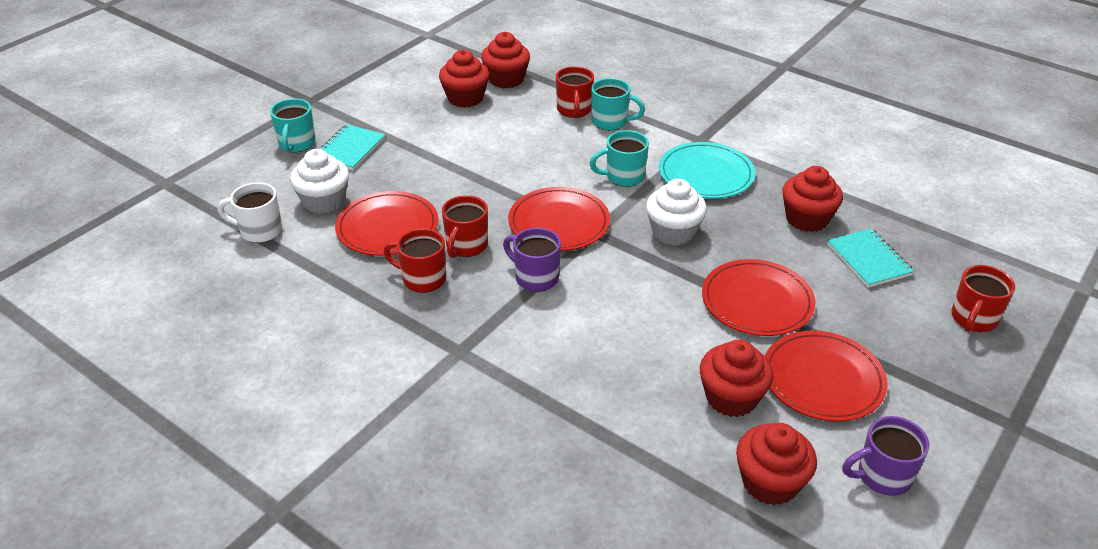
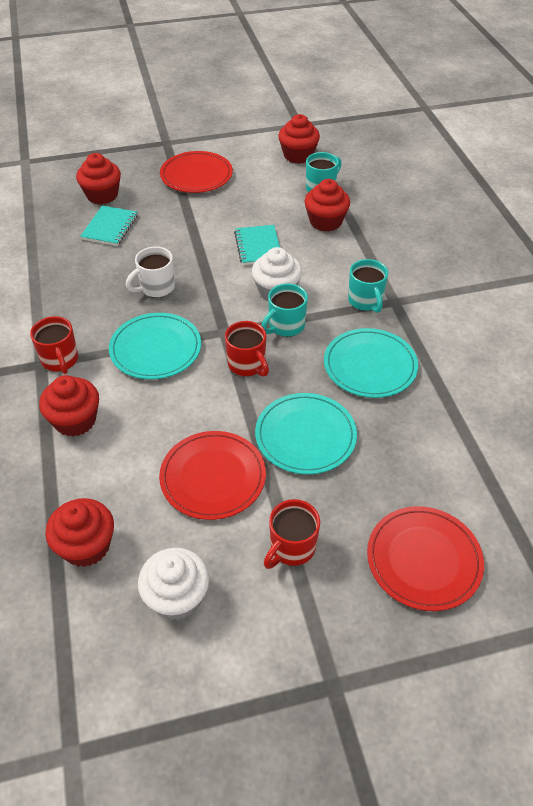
purple mug: 2 -> 0
red mug: 4 -> 3
red plate: 4 -> 3
turquoise plate: 1 -> 3

